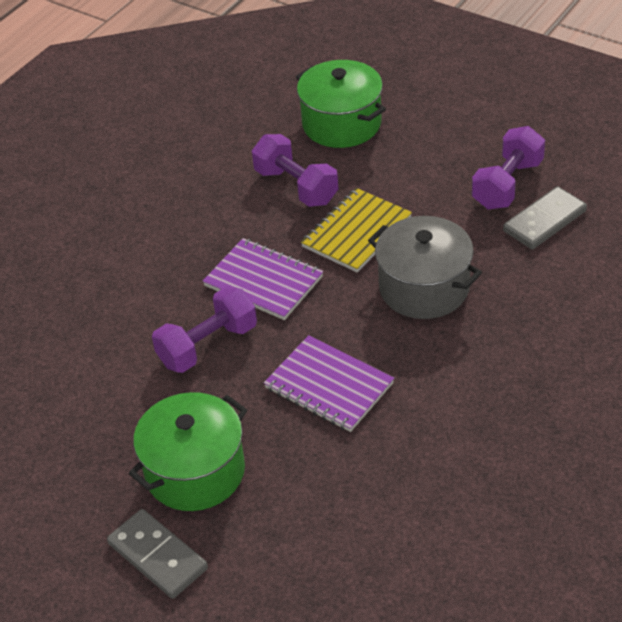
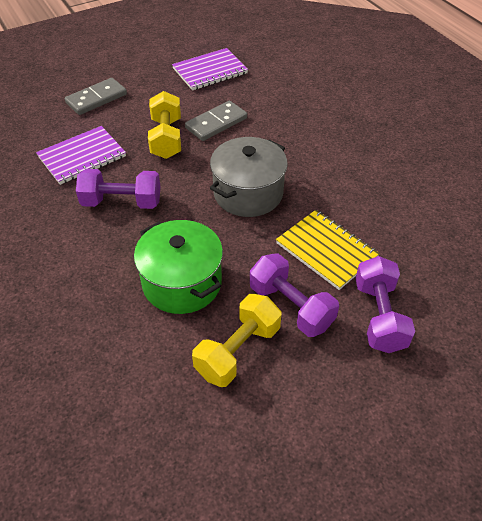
green pot: 2 -> 1
yellow dumbbell: 0 -> 2

